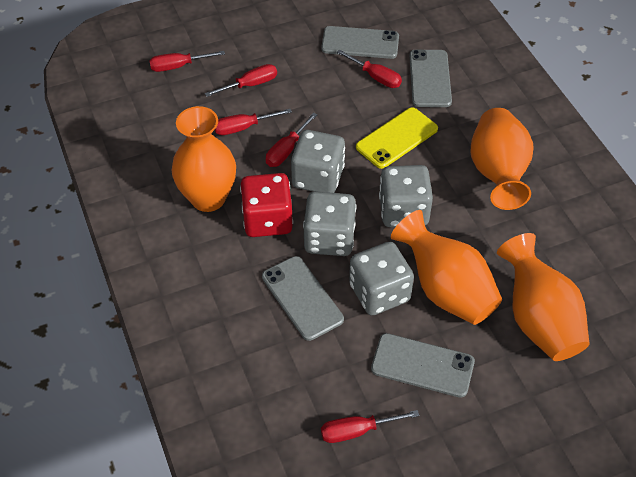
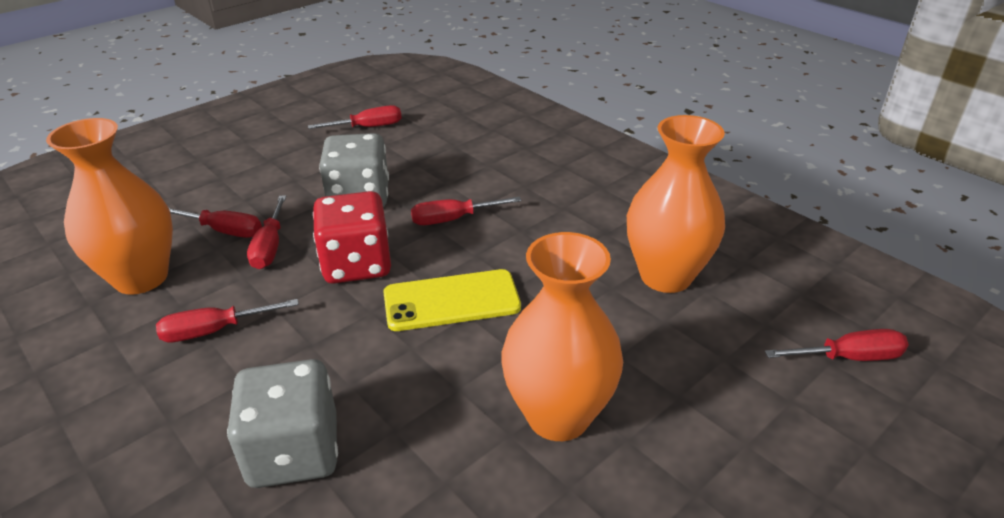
grey dice: 4 -> 2
grey phone: 4 -> 0
orange vase: 4 -> 3

